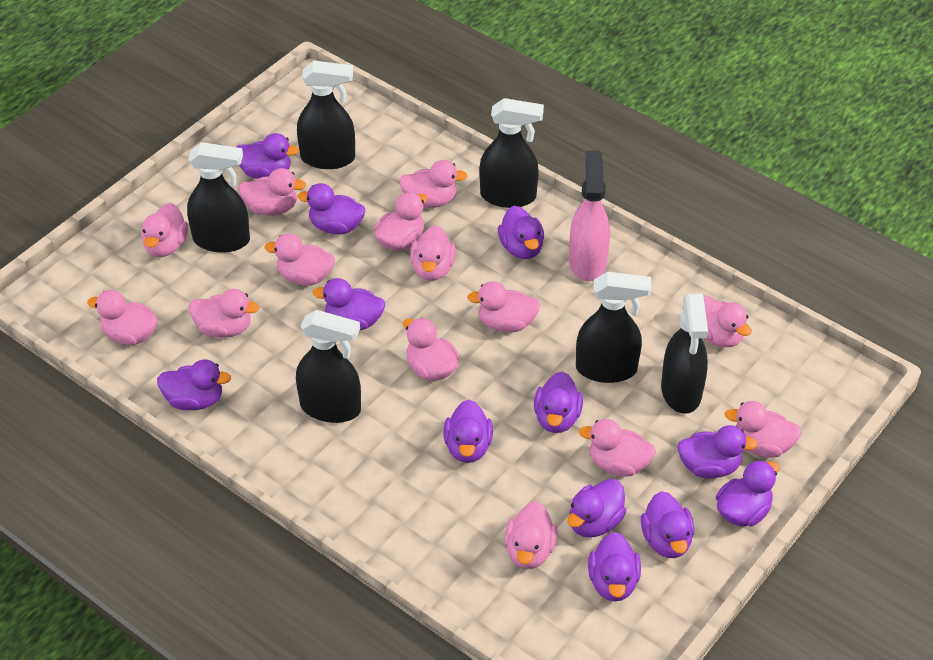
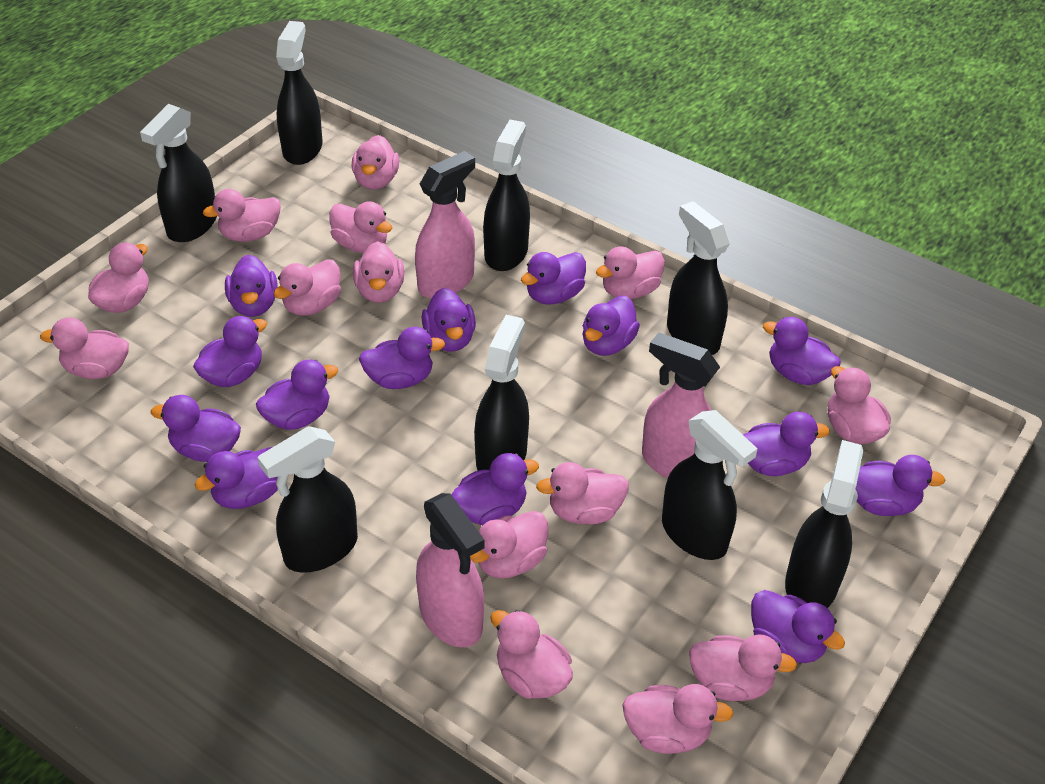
black spray bottle: 6 -> 8
pink spray bottle: 1 -> 3
purple duck: 12 -> 14

